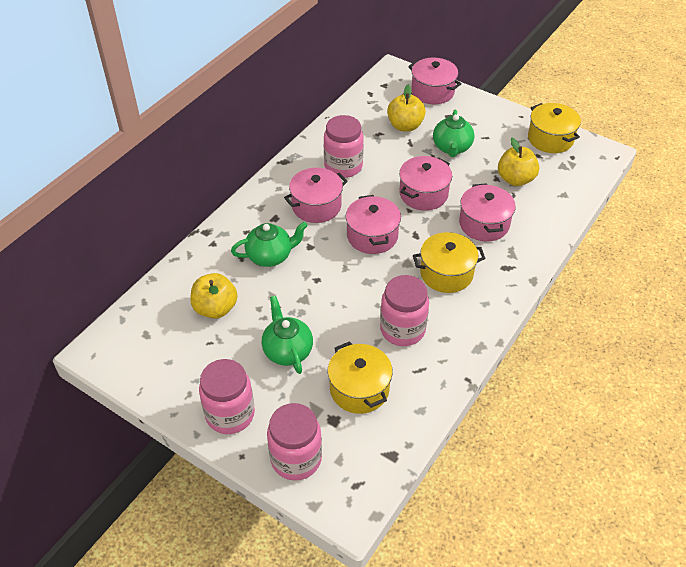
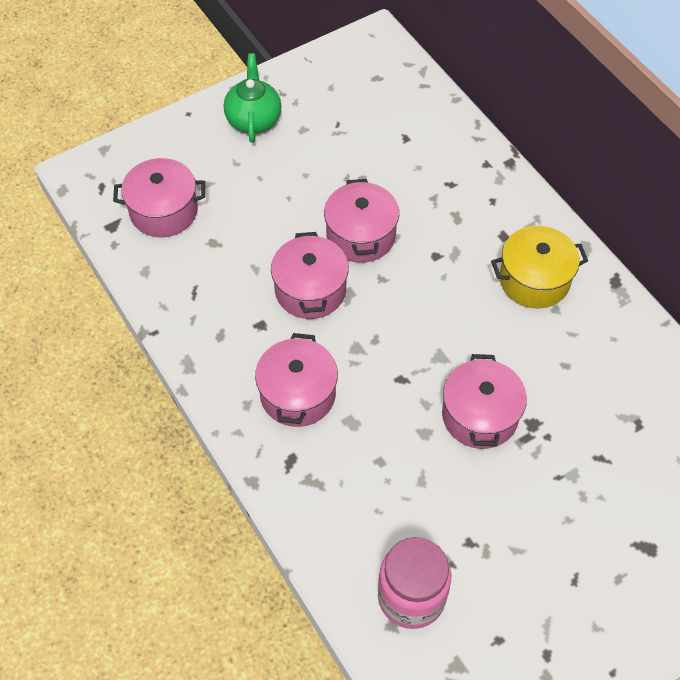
green teapot: 3 -> 1
pink jar: 4 -> 1
yellow apple: 3 -> 0
yellow pot: 3 -> 1

